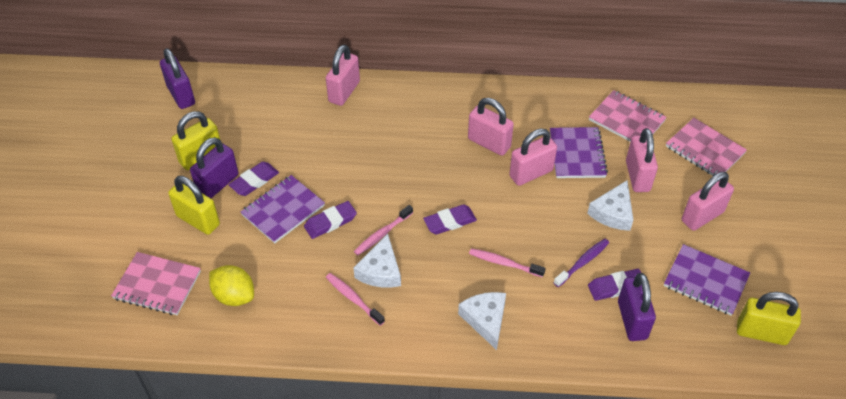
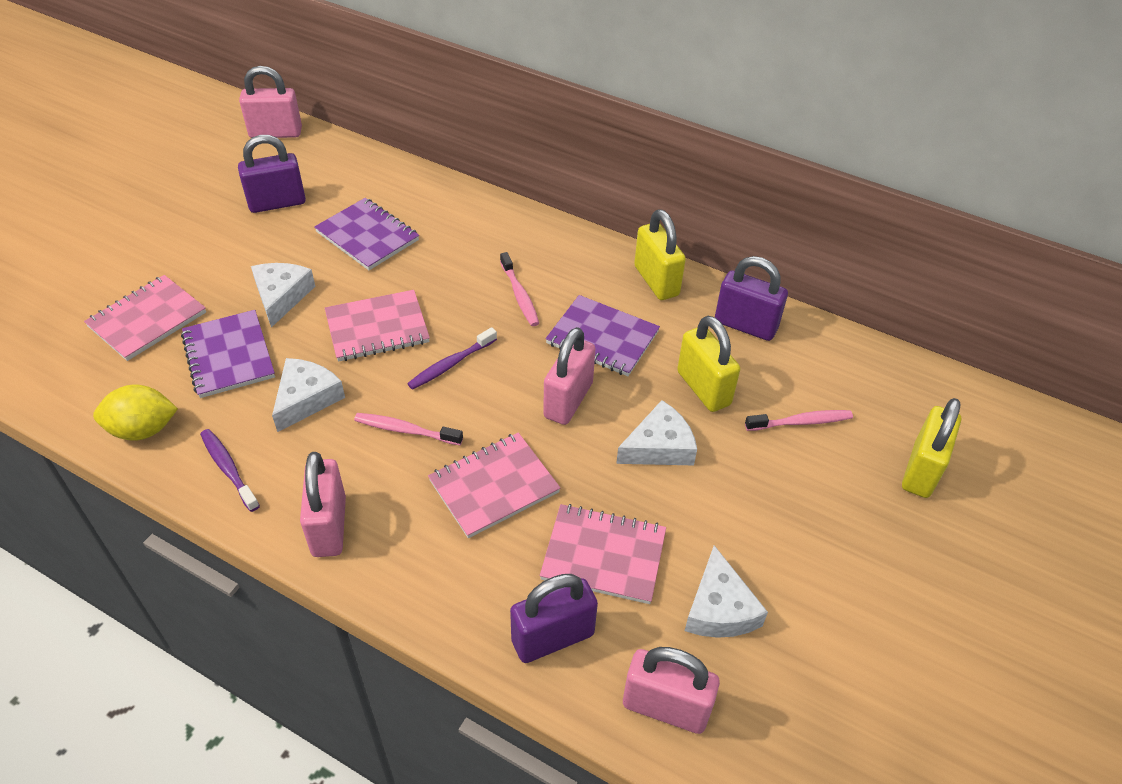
pink notebook: 3 -> 4
pink padlock: 5 -> 4
purple eraser: 4 -> 0
purple toothbrush: 1 -> 2
white cheese: 3 -> 4

